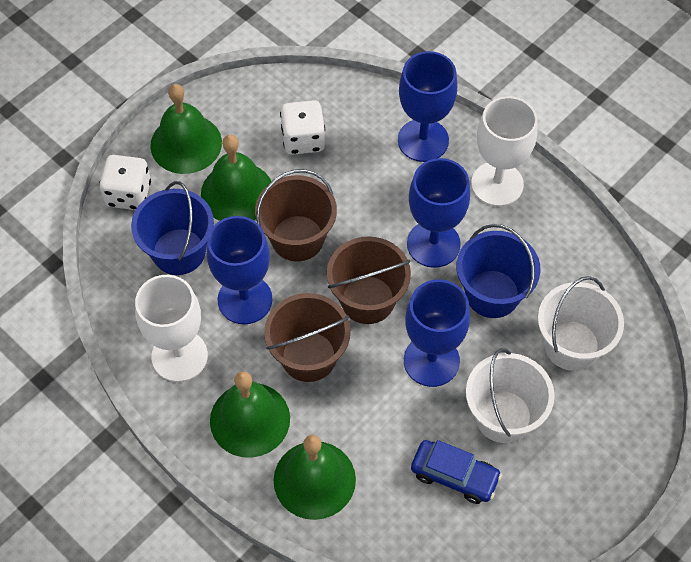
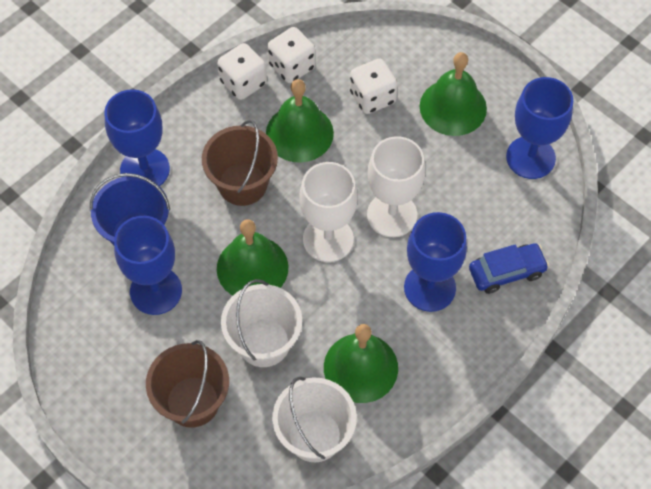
blue bucket: 2 -> 1
brown bucket: 3 -> 2
white dice: 2 -> 3

